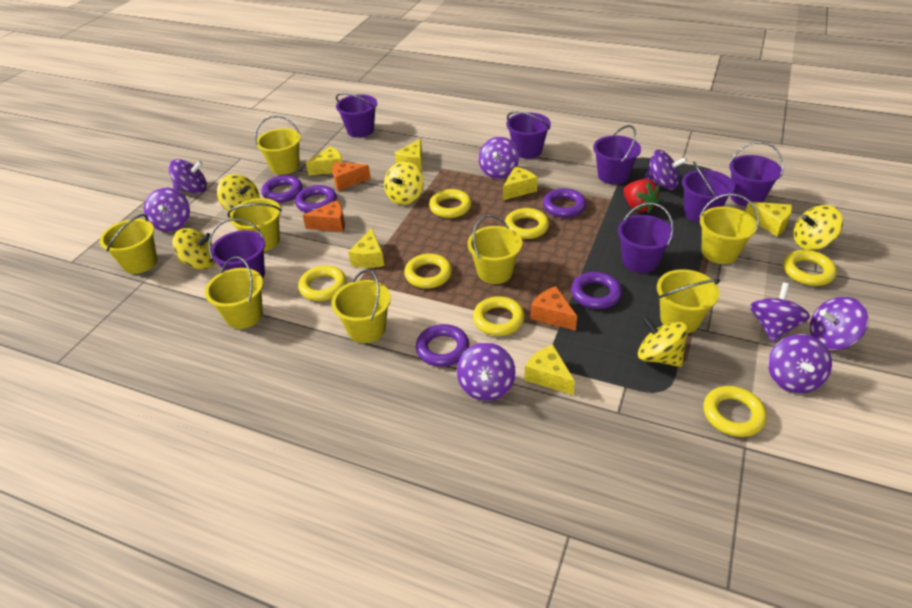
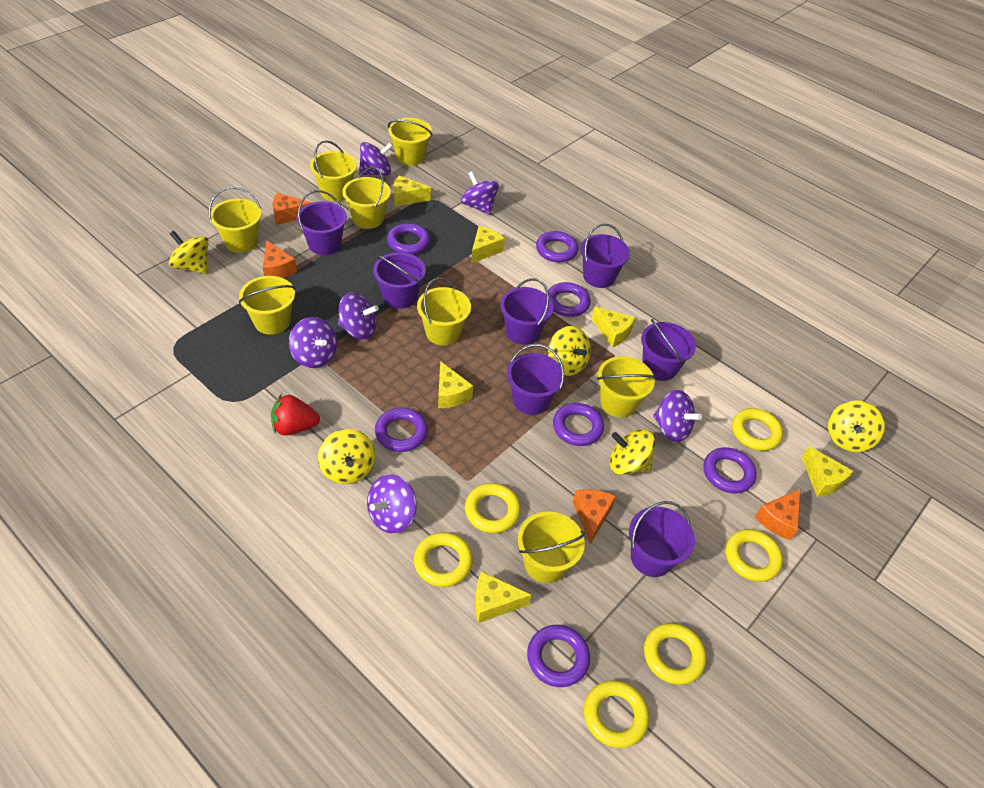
orange cheese: 3 -> 4
purple ring: 5 -> 7
purple spinning top: 8 -> 6
yellow ring: 7 -> 6

